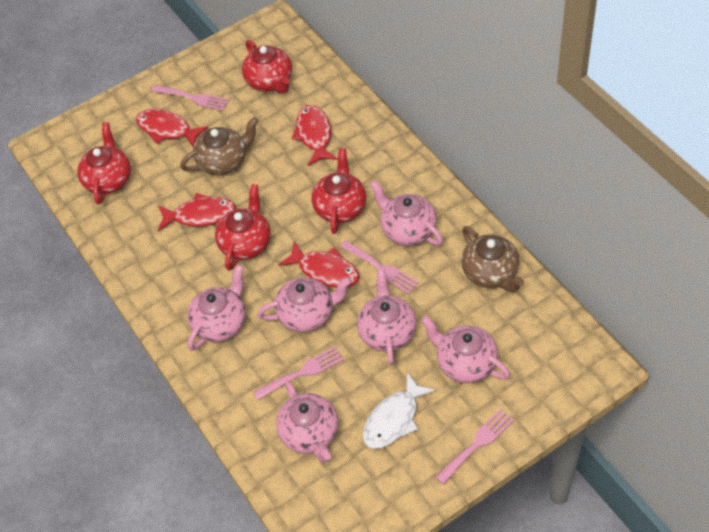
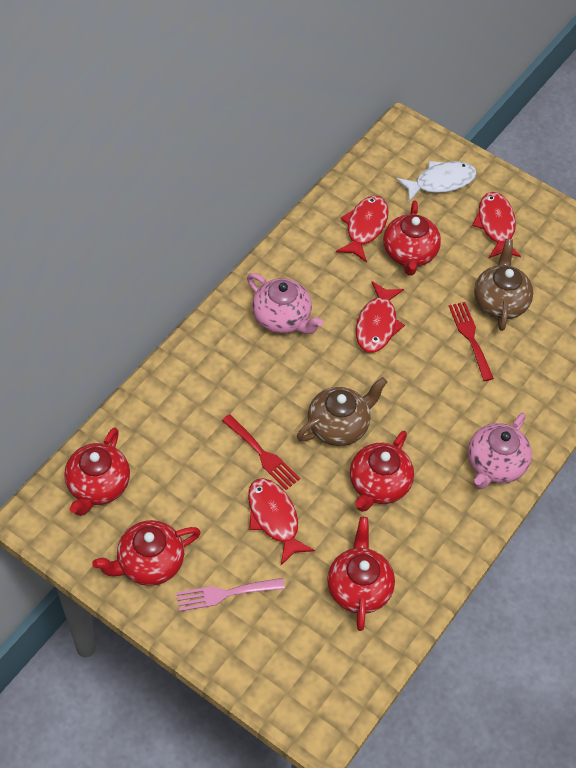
pink fork: 4 -> 1
pink teapot: 6 -> 2
red fork: 0 -> 2
red teapot: 4 -> 5

